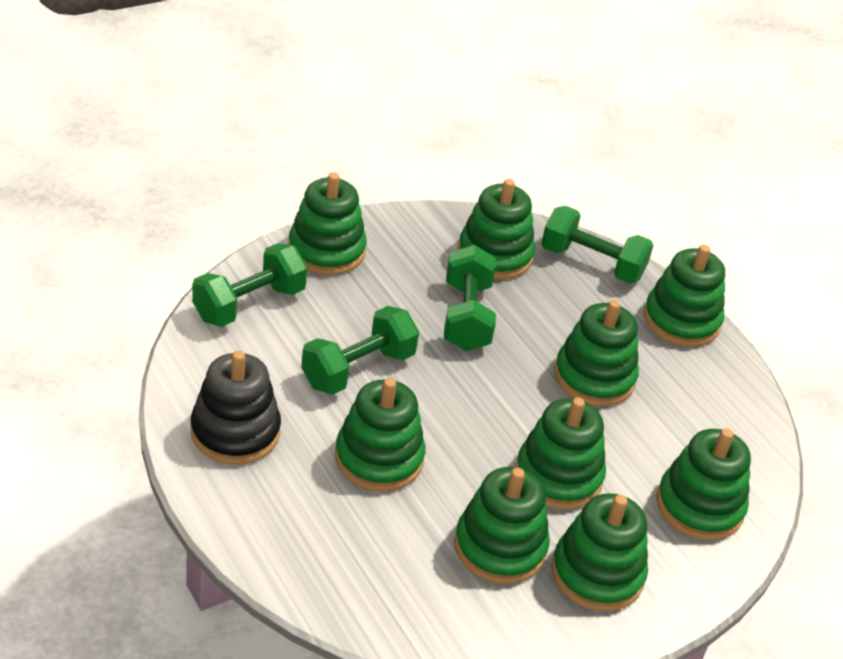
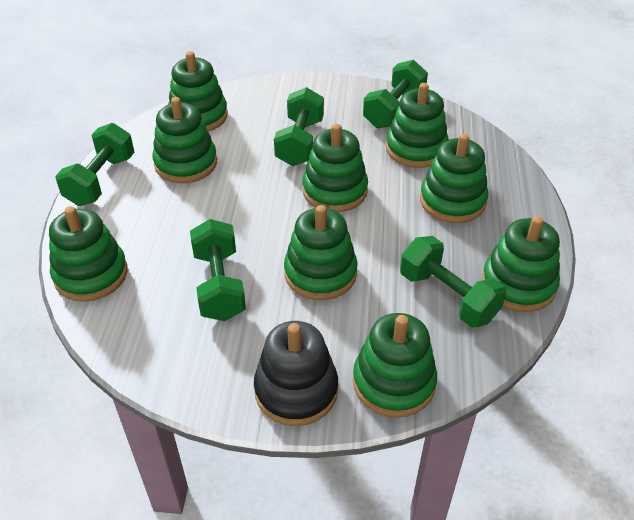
green dumbbell: 4 -> 5

